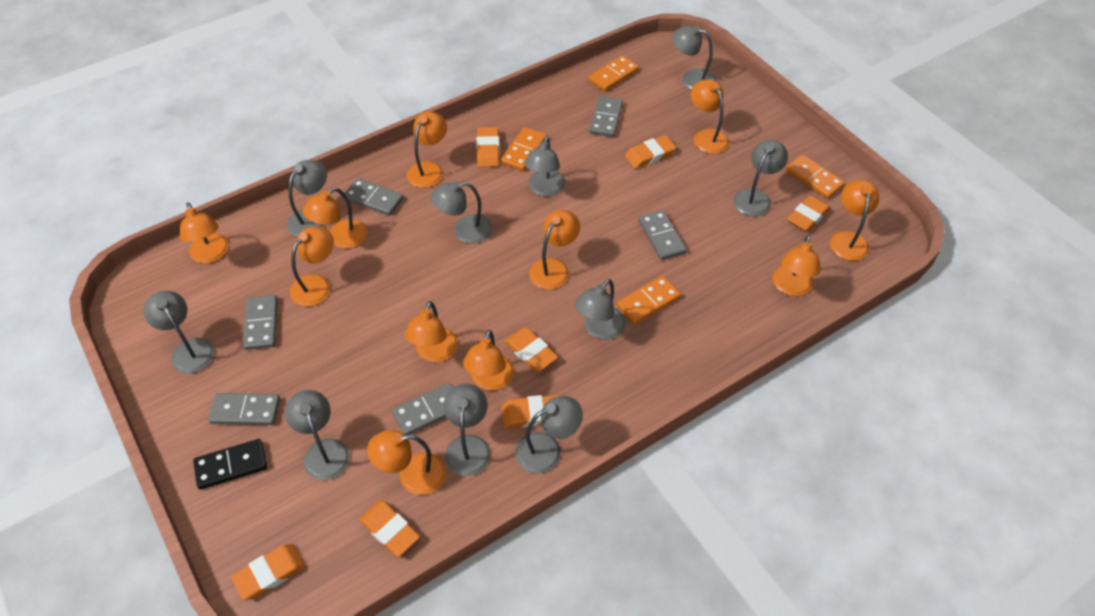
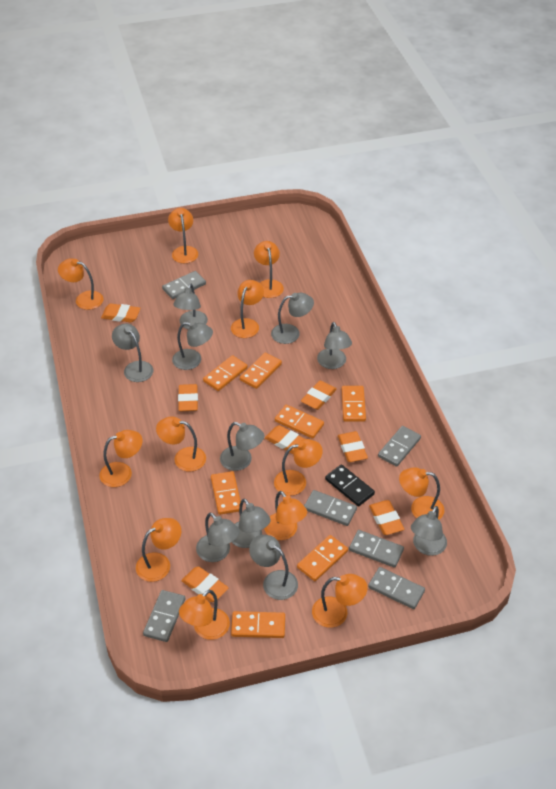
orange domino: 4 -> 7
orange lamp: 11 -> 12

